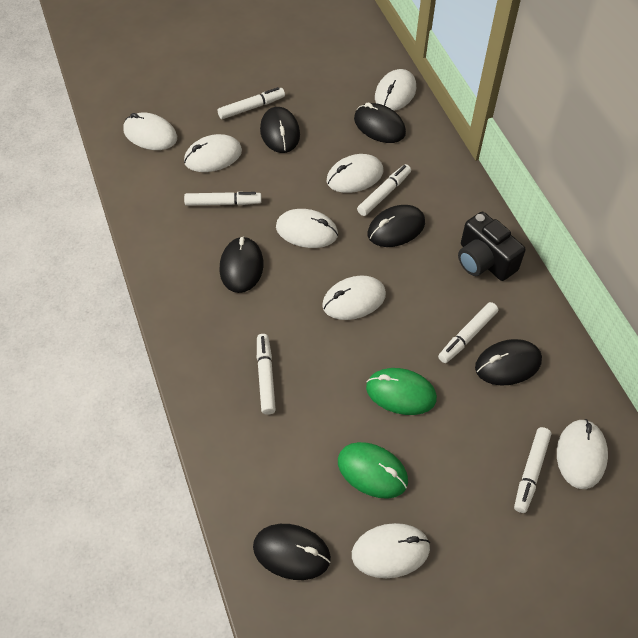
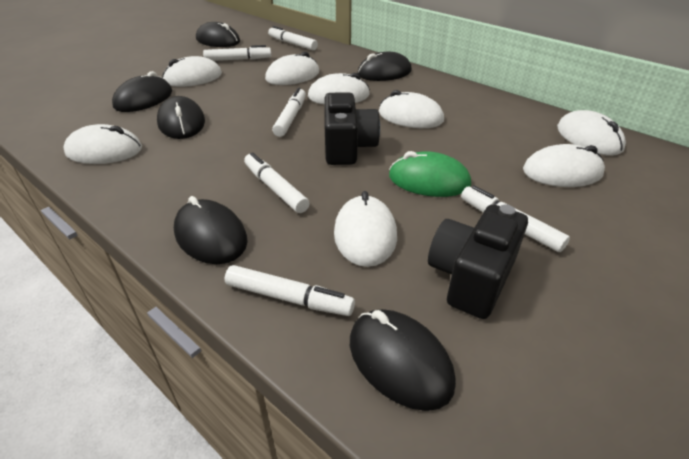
black camera: 1 -> 2
green mouse: 2 -> 1

